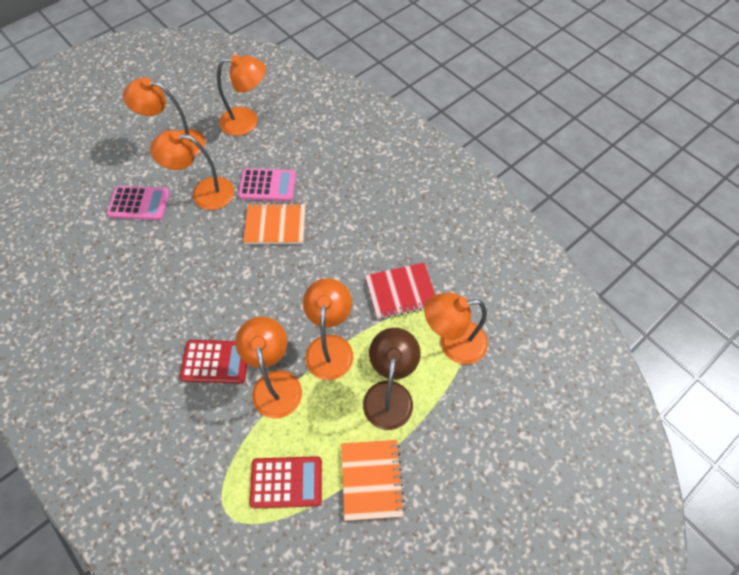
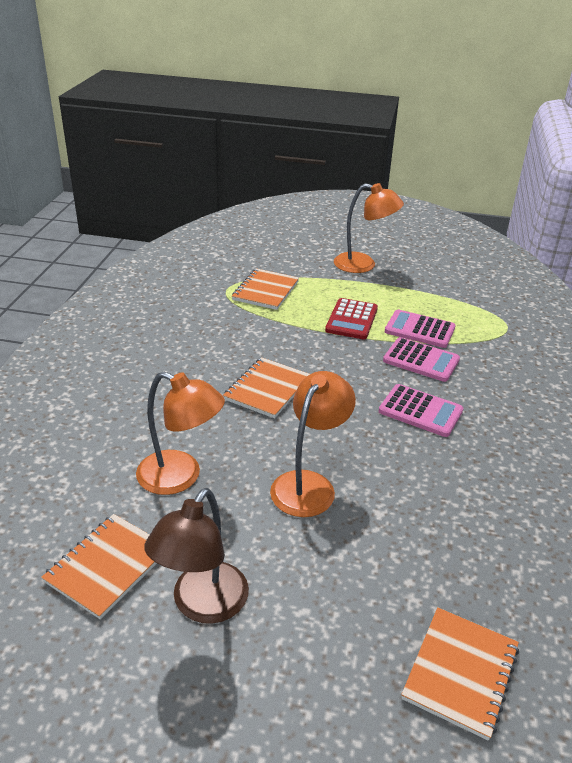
orange lamp: 6 -> 3
orange notebook: 2 -> 4
pink calculator: 2 -> 3
red calculator: 2 -> 1
red notebook: 1 -> 0

